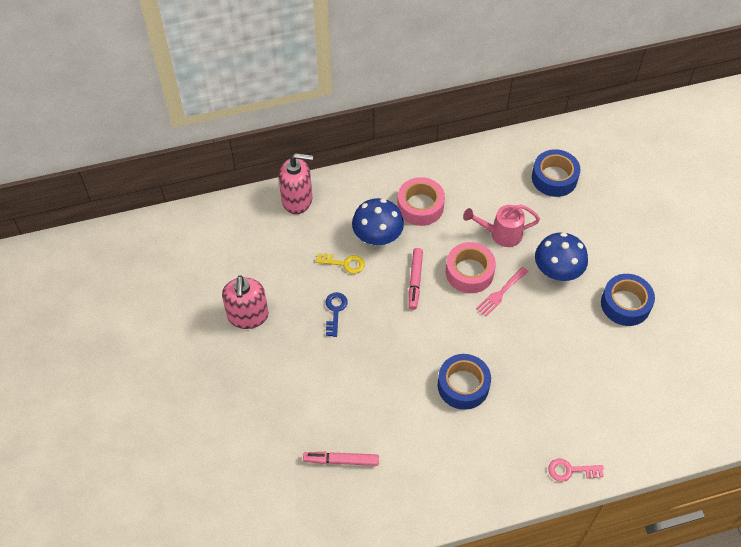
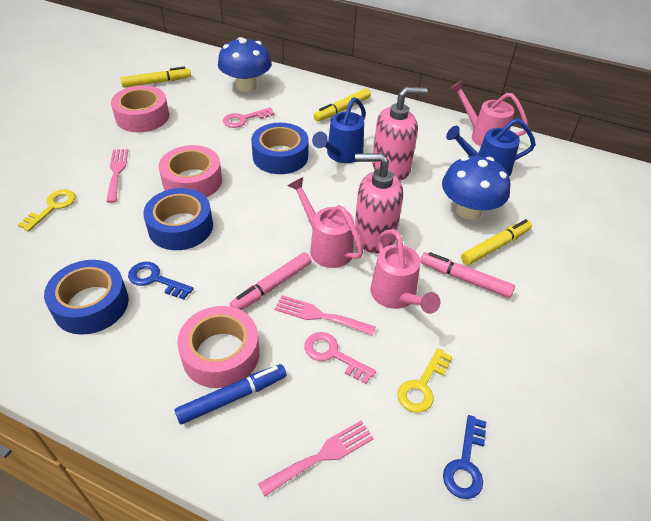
blue key: 1 -> 2
blue marker: 0 -> 1
blue watering can: 0 -> 2
pink fork: 1 -> 3
pink key: 1 -> 2
pink tape: 2 -> 3
pink watering can: 1 -> 3
yellow key: 1 -> 2
yellow marker: 0 -> 3

